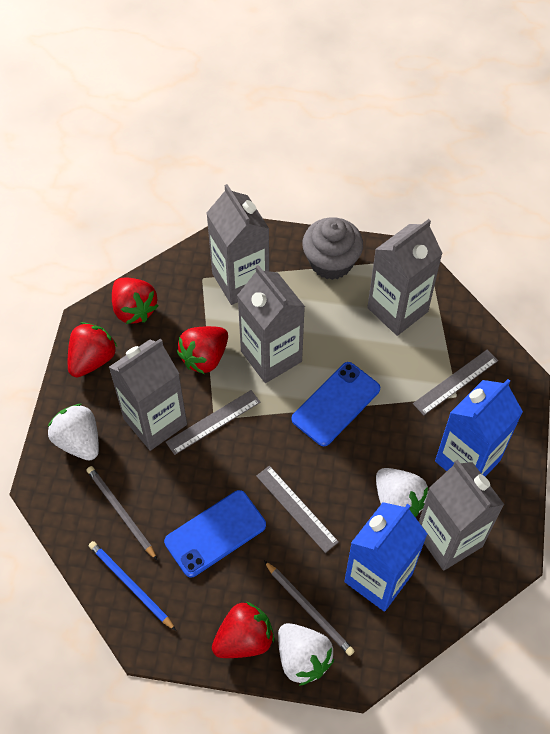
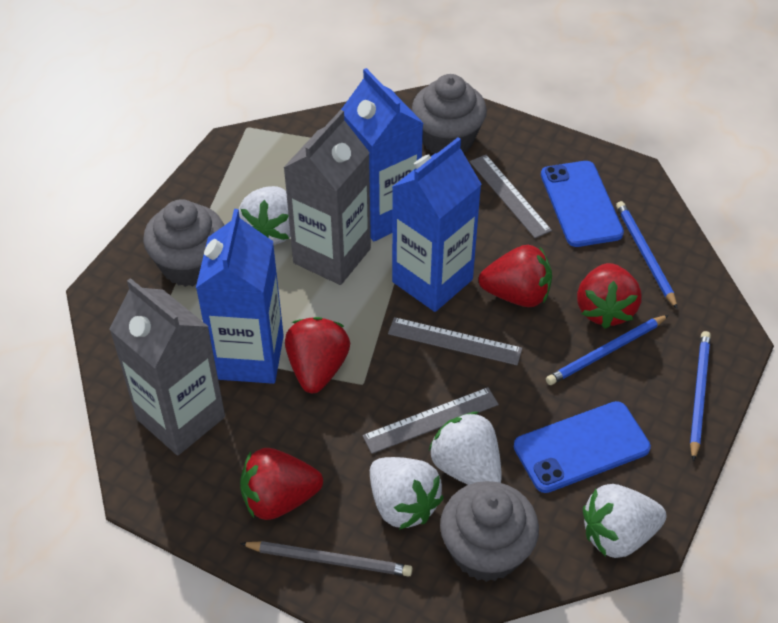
blue carton: 2 -> 3
blue pencil: 1 -> 3
grey carton: 5 -> 2
grey cupcake: 1 -> 3
grey pencil: 2 -> 1
white strawberry: 3 -> 4

